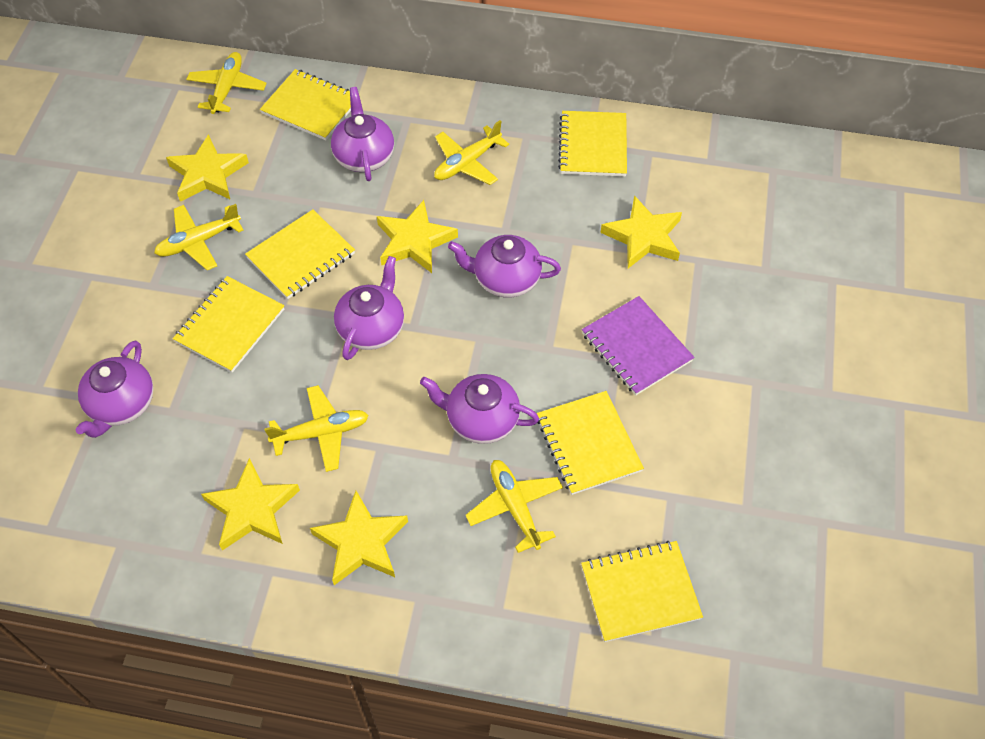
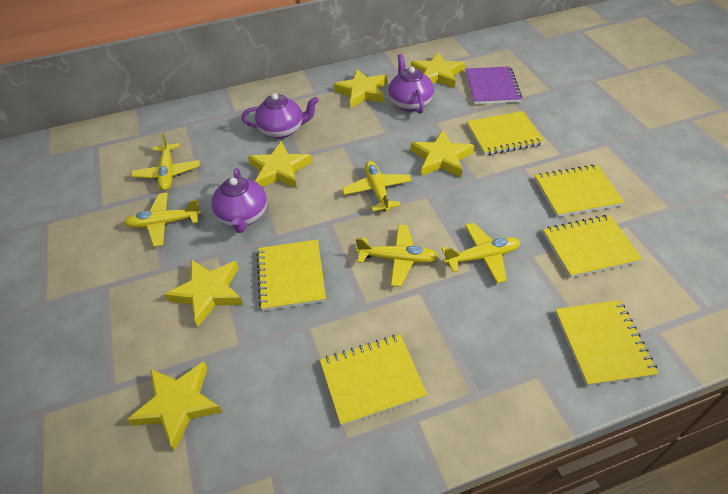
purple teapot: 5 -> 3
yellow star: 5 -> 6

